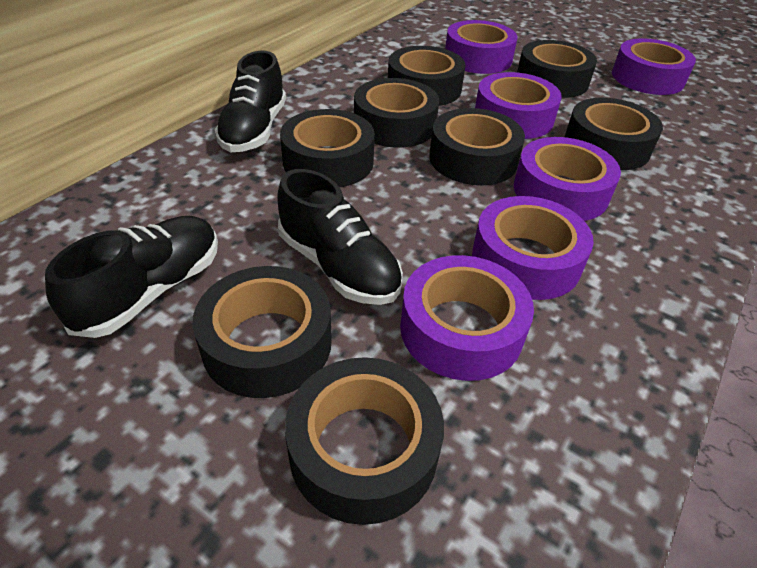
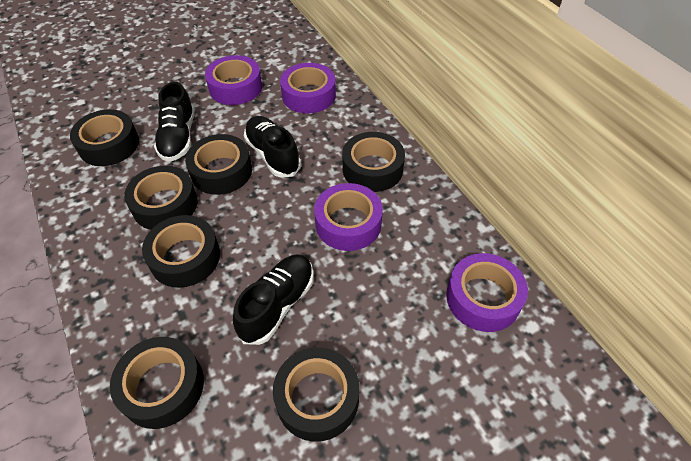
black tape: 8 -> 7
purple tape: 6 -> 4

